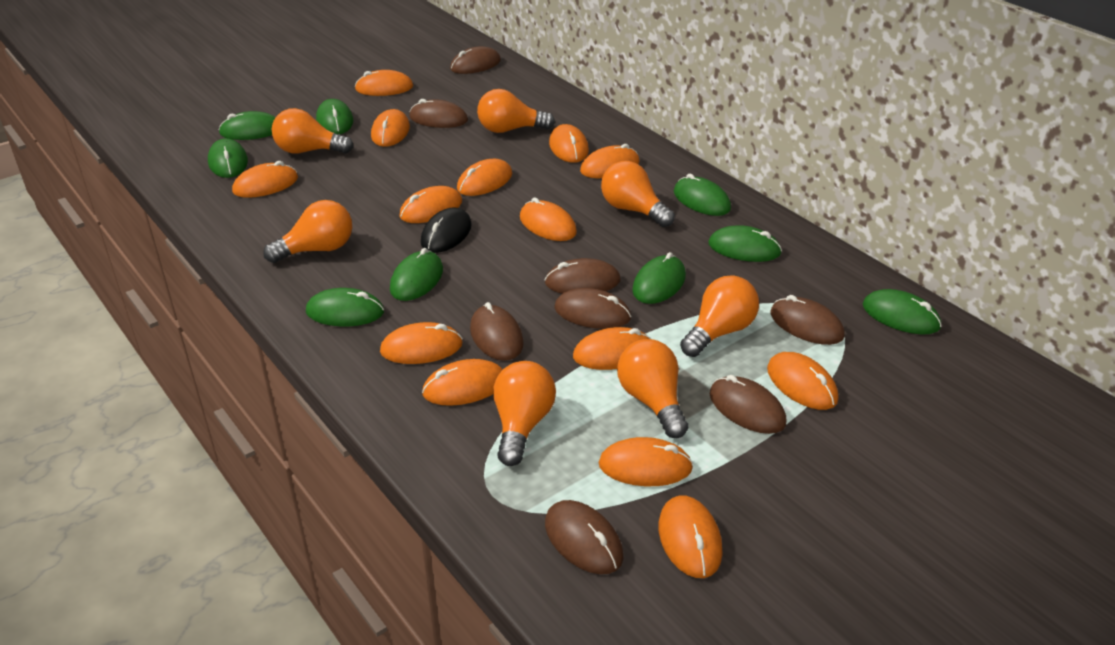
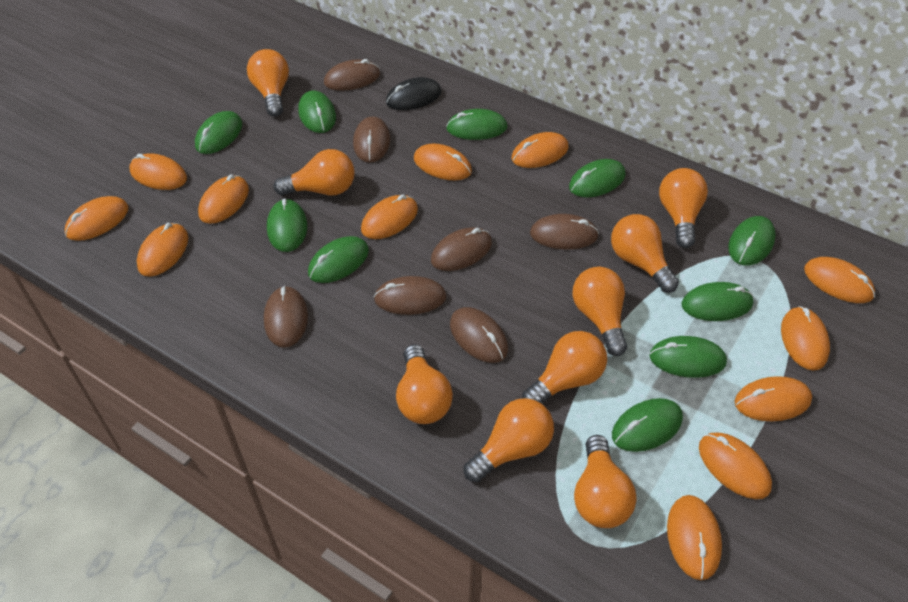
brown mouse: 8 -> 7
green mouse: 9 -> 10
orange light bulb: 7 -> 9
orange mouse: 14 -> 12

